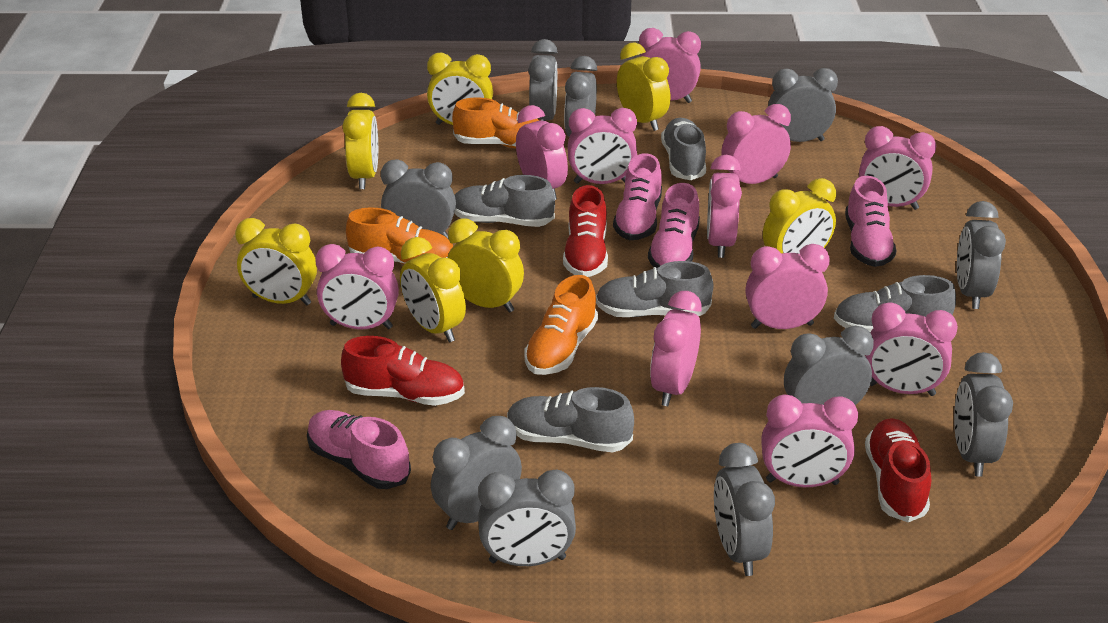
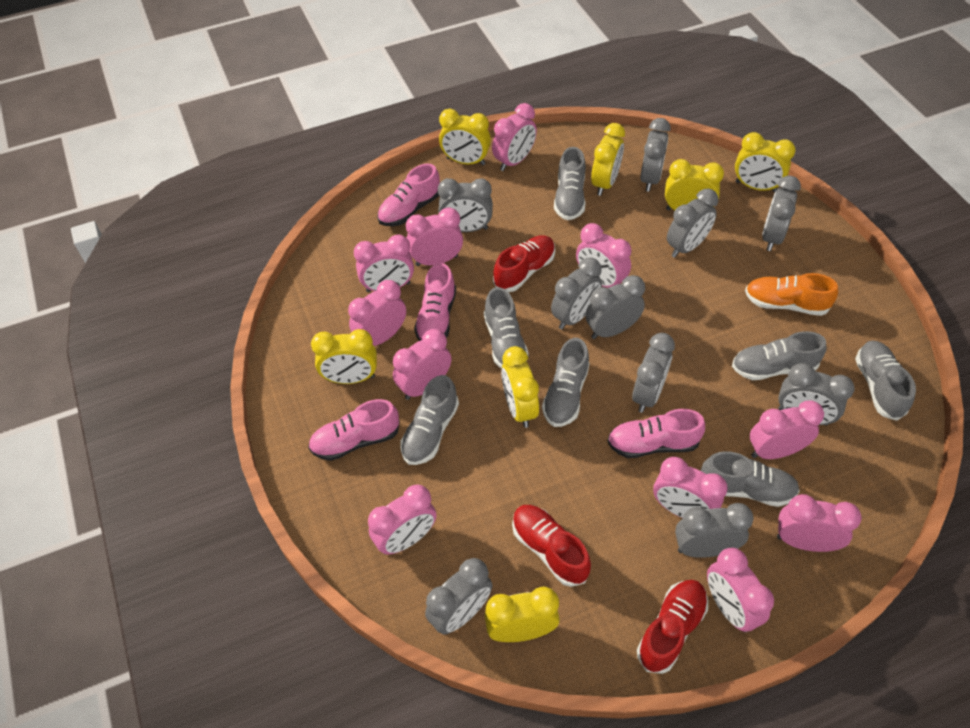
grey shoe: 5 -> 7
orange shoe: 3 -> 1

